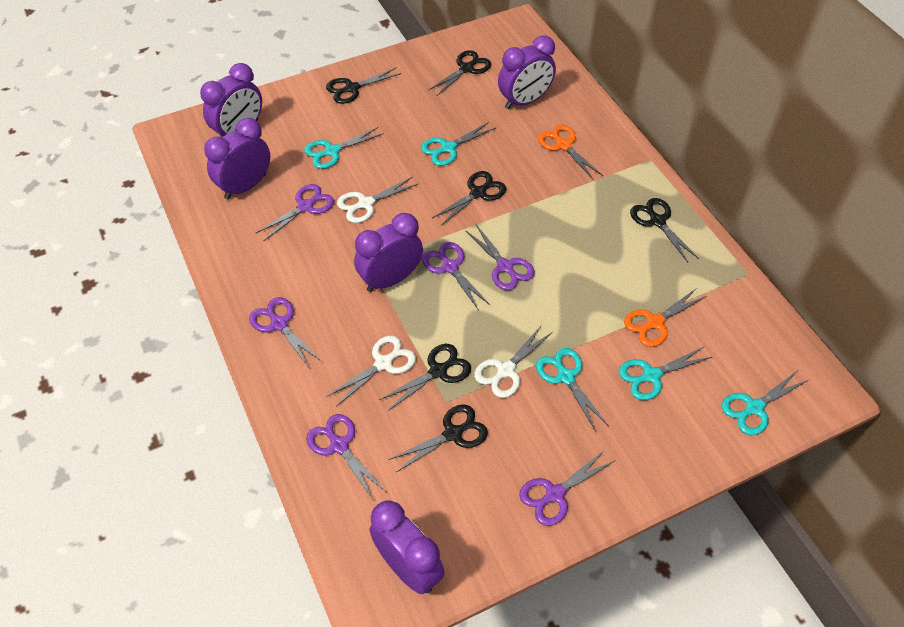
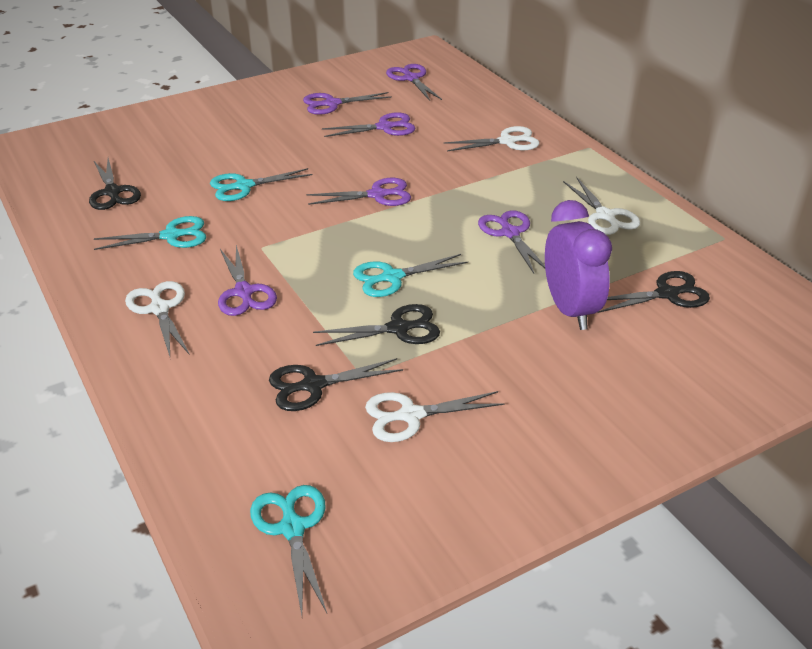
black scissors: 6 -> 4
orange scissors: 2 -> 0
purple clock: 5 -> 1
turquoise scissors: 5 -> 4
white scissors: 3 -> 4

